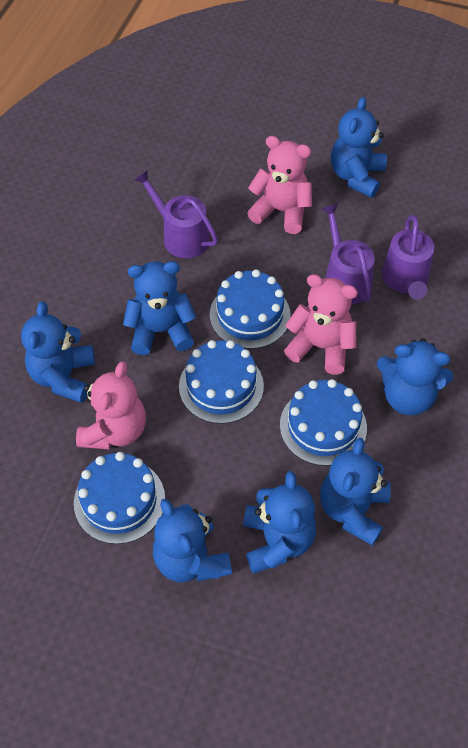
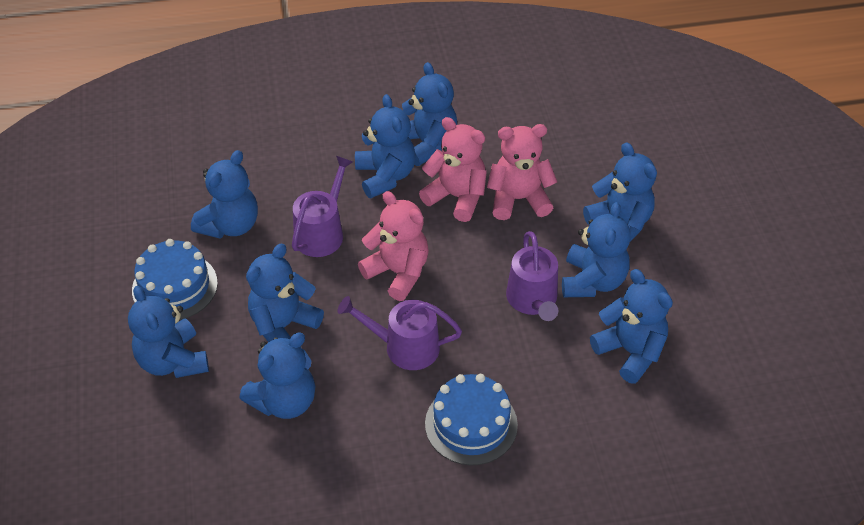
blue cake: 4 -> 2
blue teddy bear: 7 -> 9

